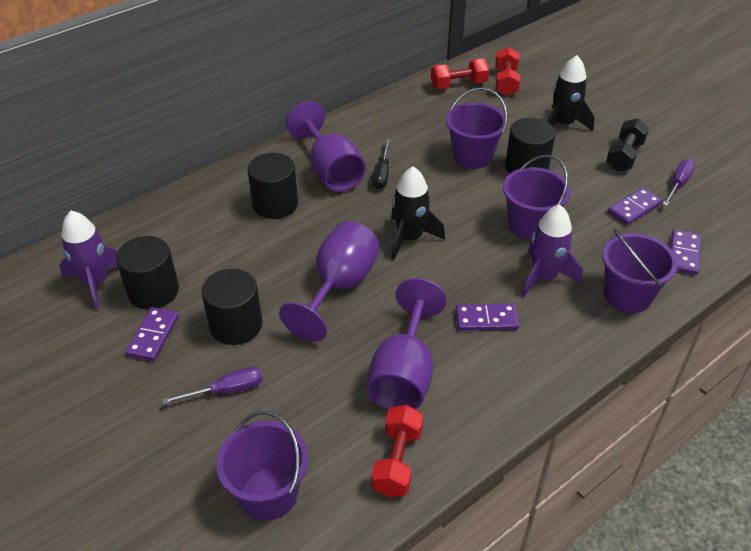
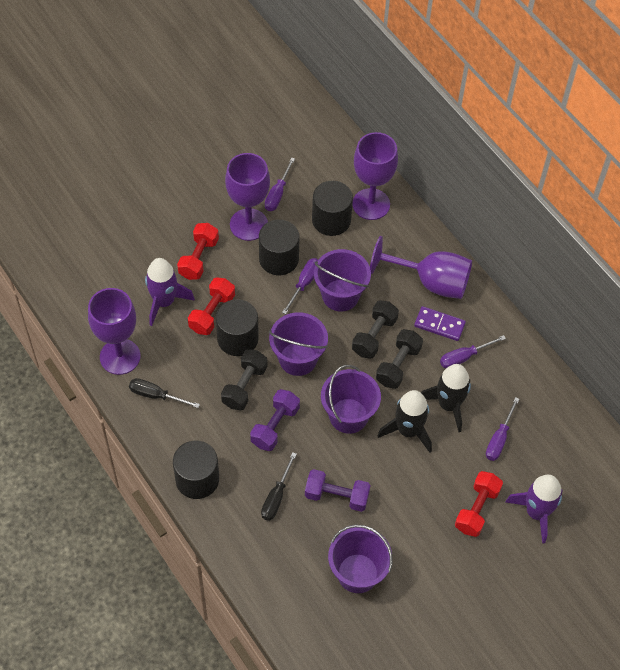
black dumbbell: 1 -> 3
black screwdriver: 1 -> 2
purple domino: 4 -> 1
purple dumbbell: 0 -> 2
purple goblet: 3 -> 4
purple screwdriver: 2 -> 4

